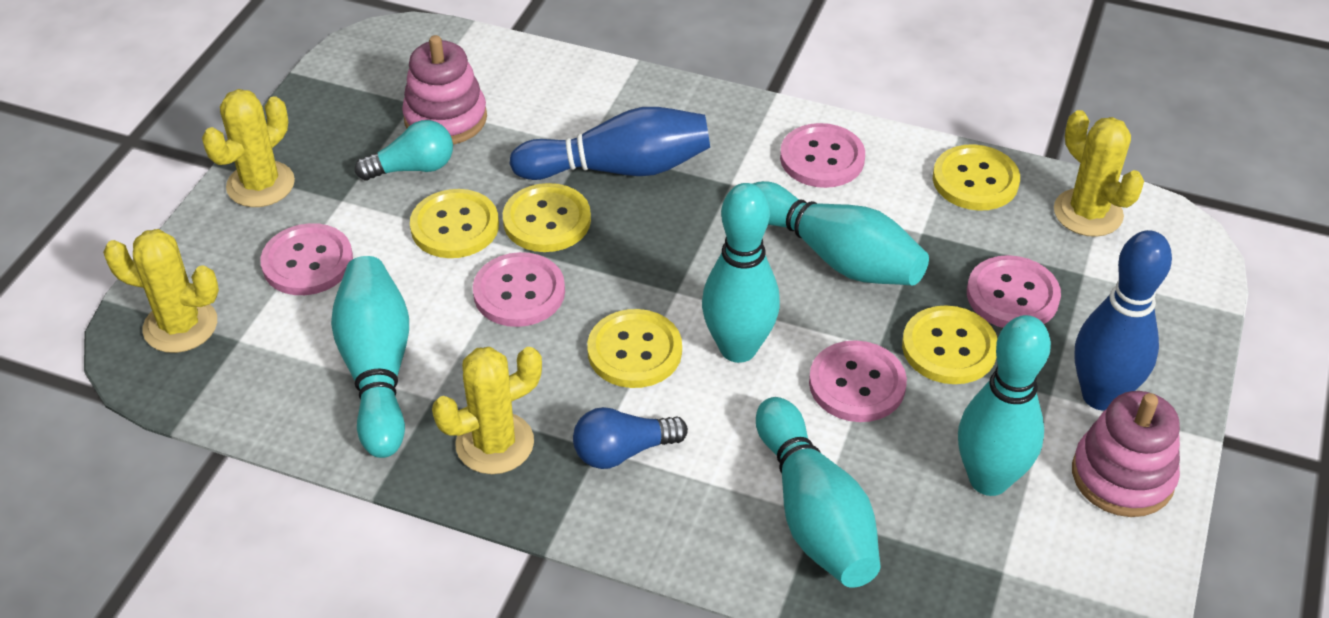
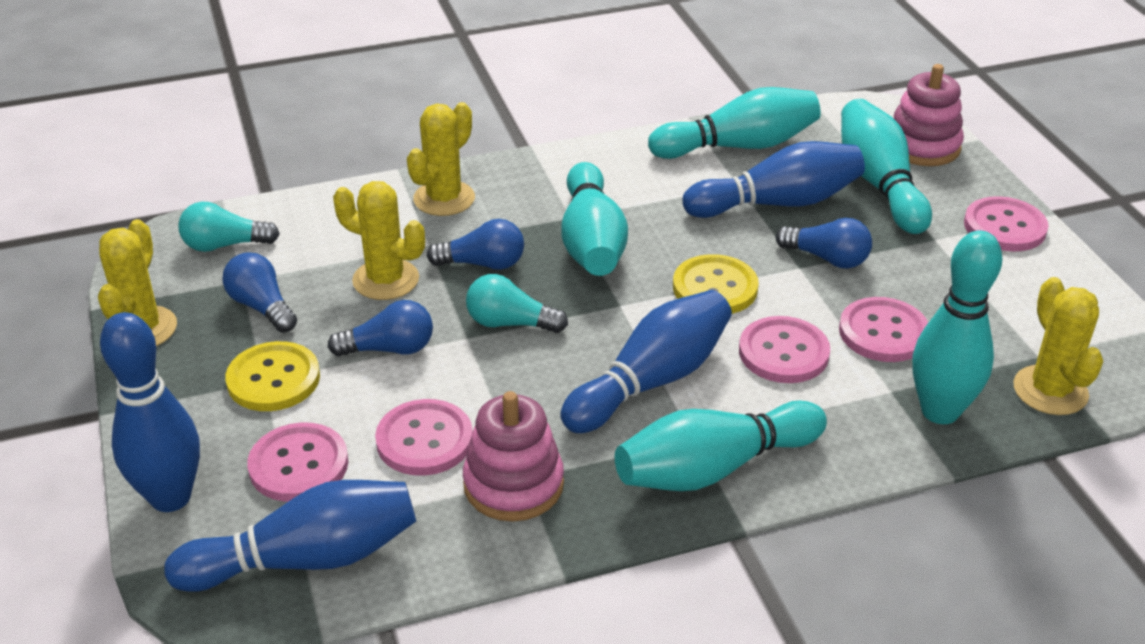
blue bowling pin: 2 -> 4
blue light bulb: 1 -> 4
turquoise light bulb: 1 -> 2
yellow button: 5 -> 2

